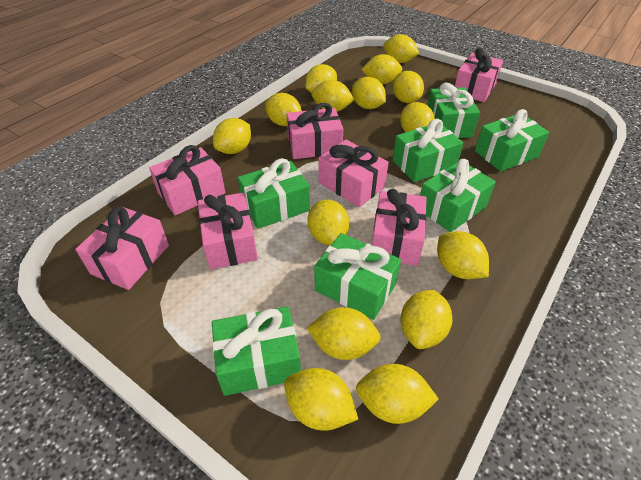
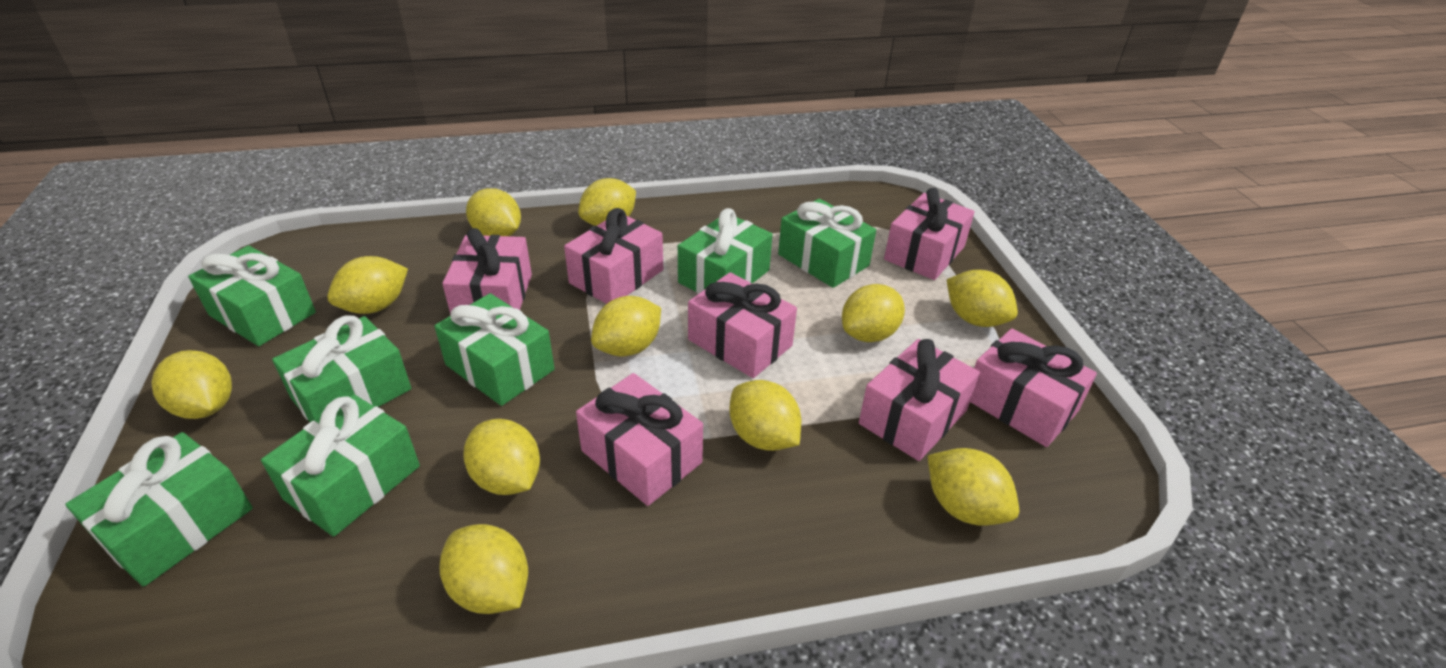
yellow lemon: 15 -> 11

